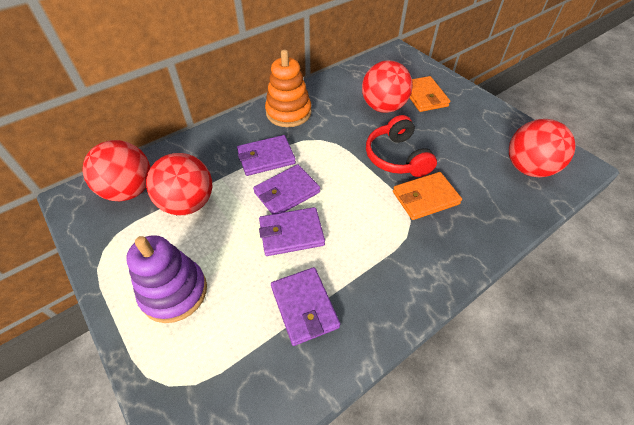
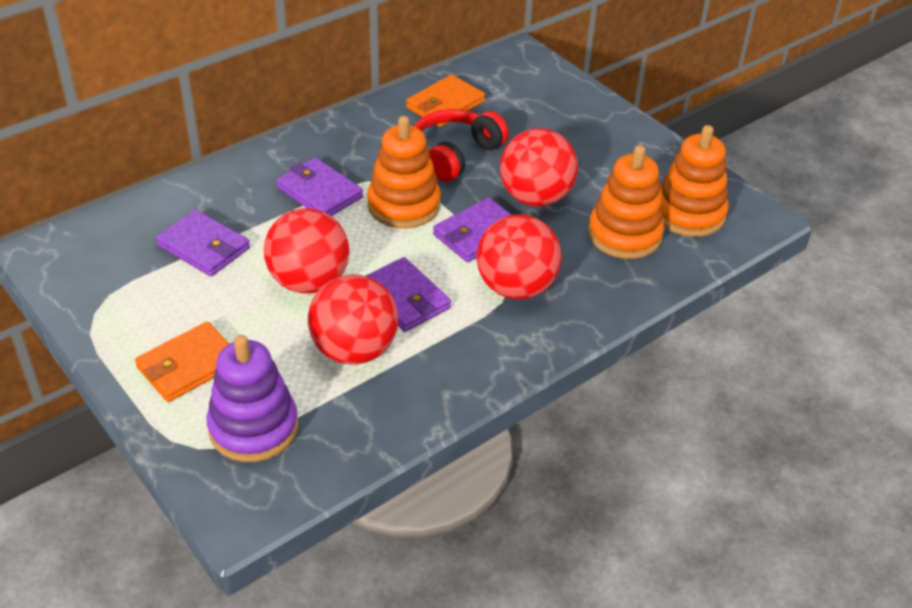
orange stacking toy: 1 -> 3

